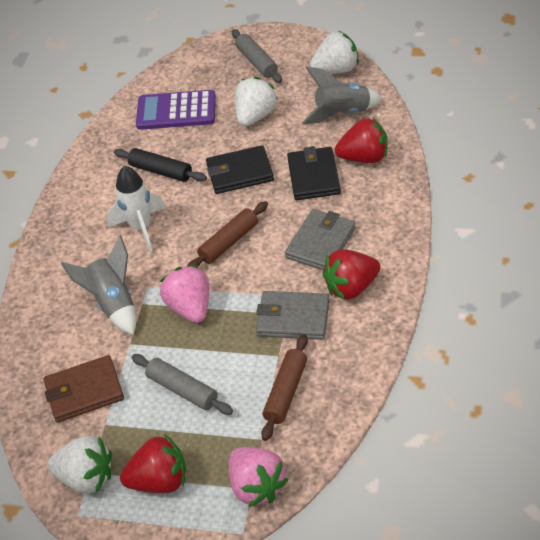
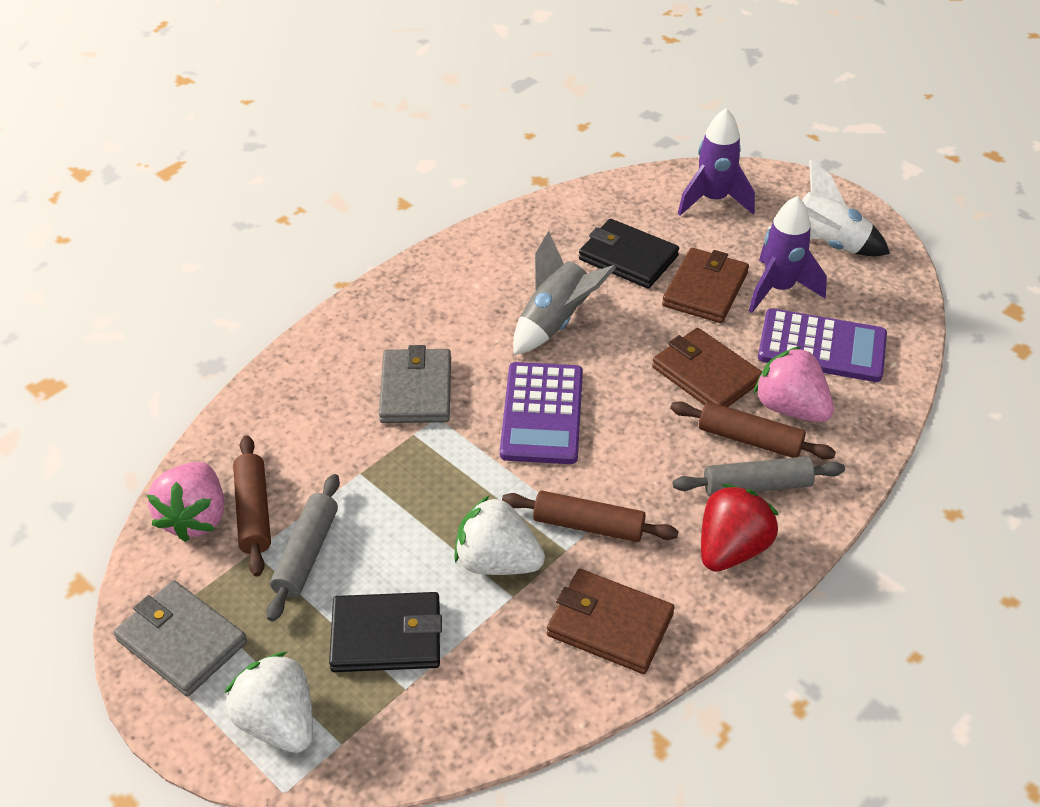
black rolling pin: 1 -> 0
brown rolling pin: 2 -> 3
brown wallet: 1 -> 3
grey rocket: 2 -> 1
purple calculator: 1 -> 2
purple rocket: 0 -> 2
red strawberry: 3 -> 1
white strawberry: 3 -> 2

